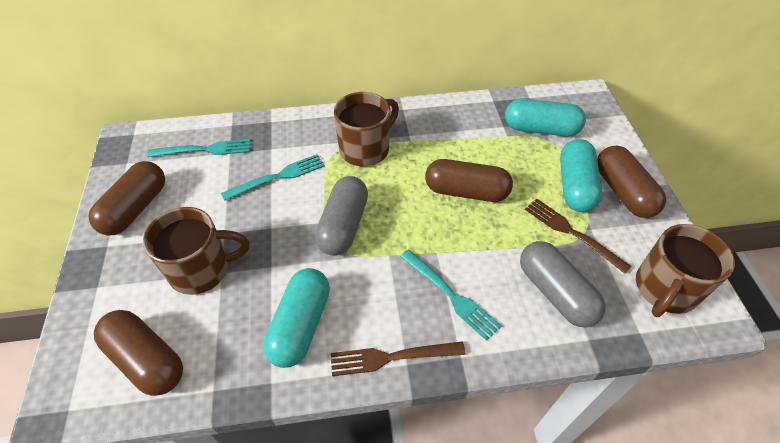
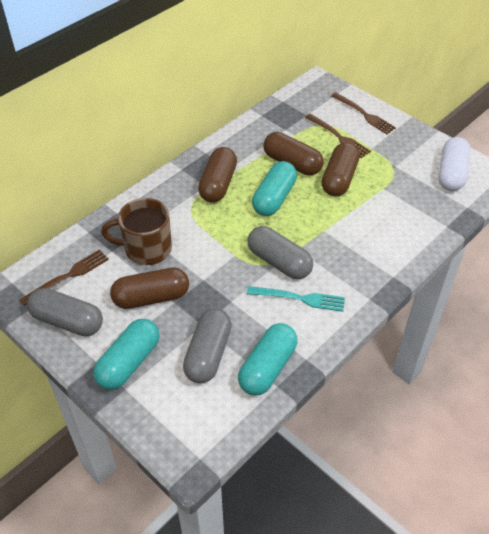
brown fork: 2 -> 3
brown mug: 3 -> 1
grey capsule: 2 -> 3
turquoise fork: 3 -> 1
white capsule: 0 -> 1

